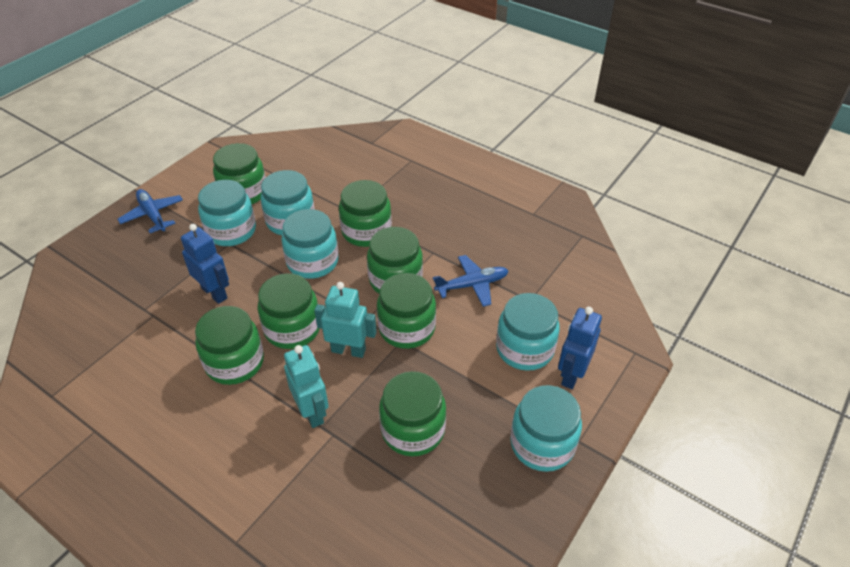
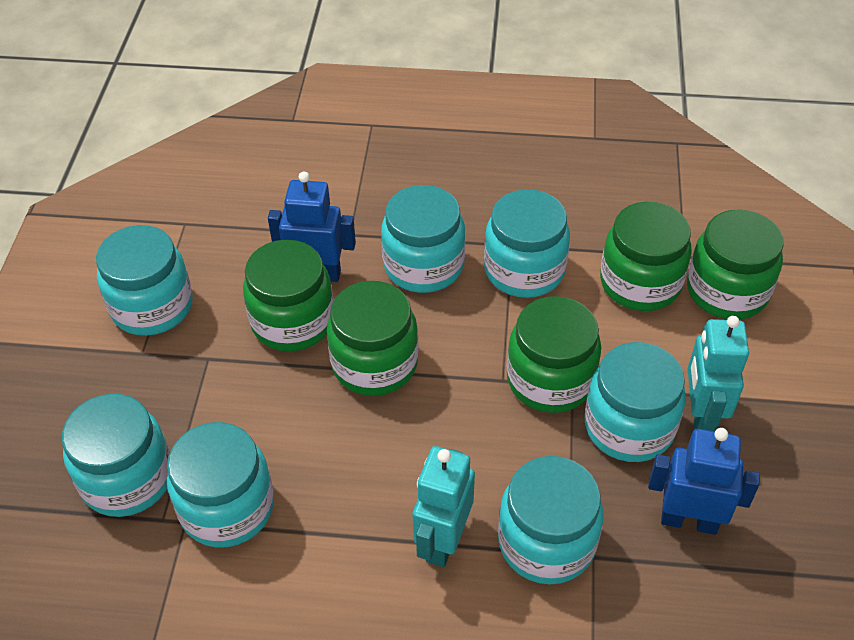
blue plane: 2 -> 0
green jar: 7 -> 5
turquoise jar: 5 -> 7

